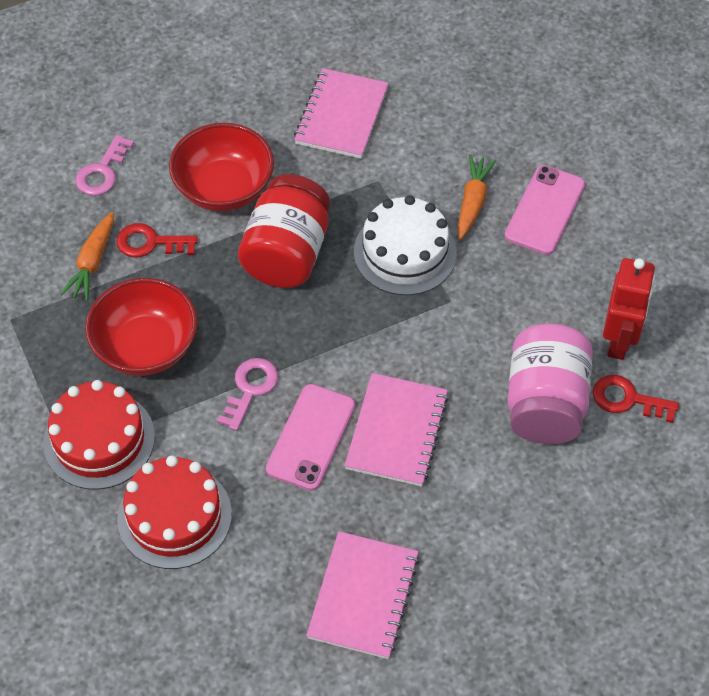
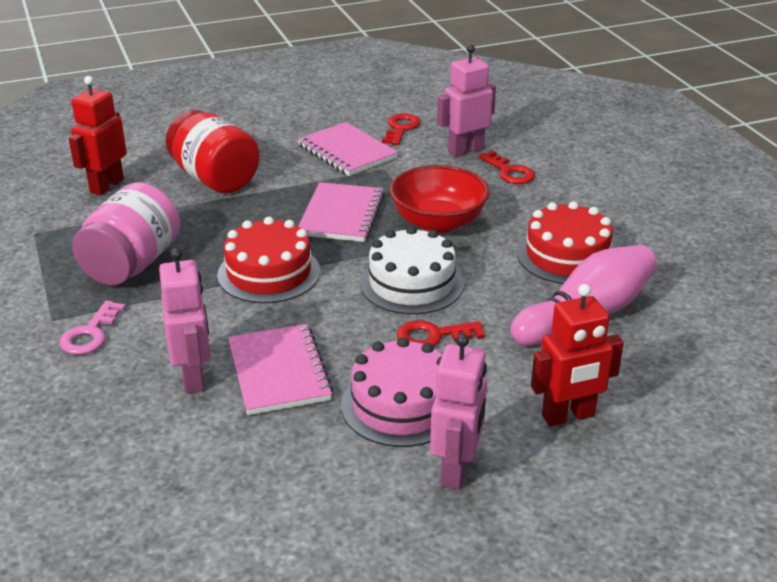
orange carrot: 2 -> 0
pink bowling pin: 0 -> 1
pink cake: 0 -> 1
pink key: 2 -> 1
pink phone: 2 -> 0
pink robot: 0 -> 3
red bowl: 2 -> 1
red key: 2 -> 3
red robot: 1 -> 2

